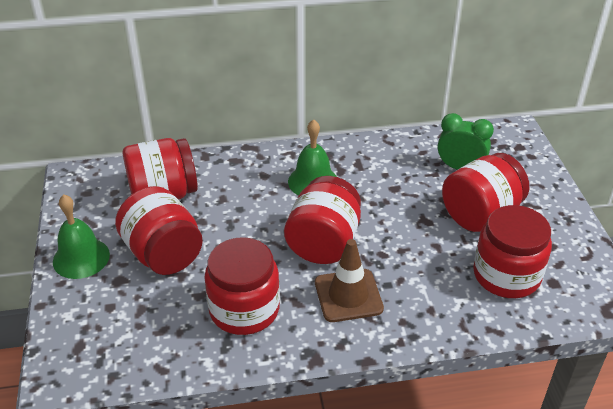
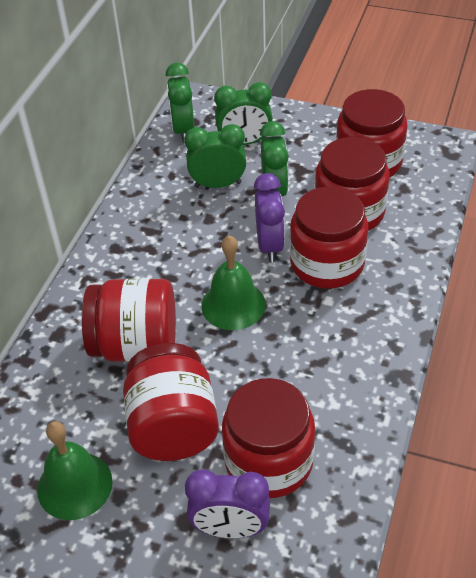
brown traffic cone: 1 -> 0
green clock: 1 -> 4
purple clock: 0 -> 2

